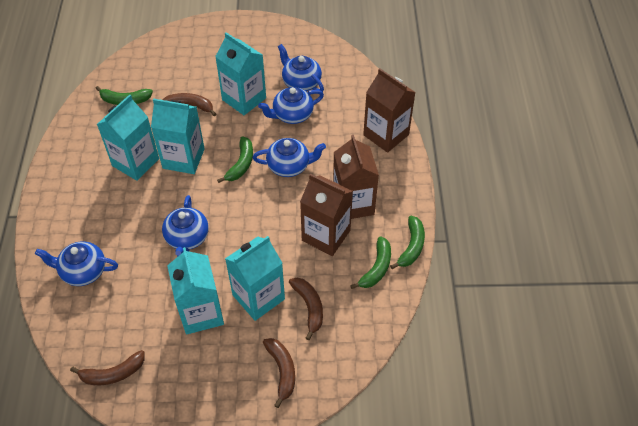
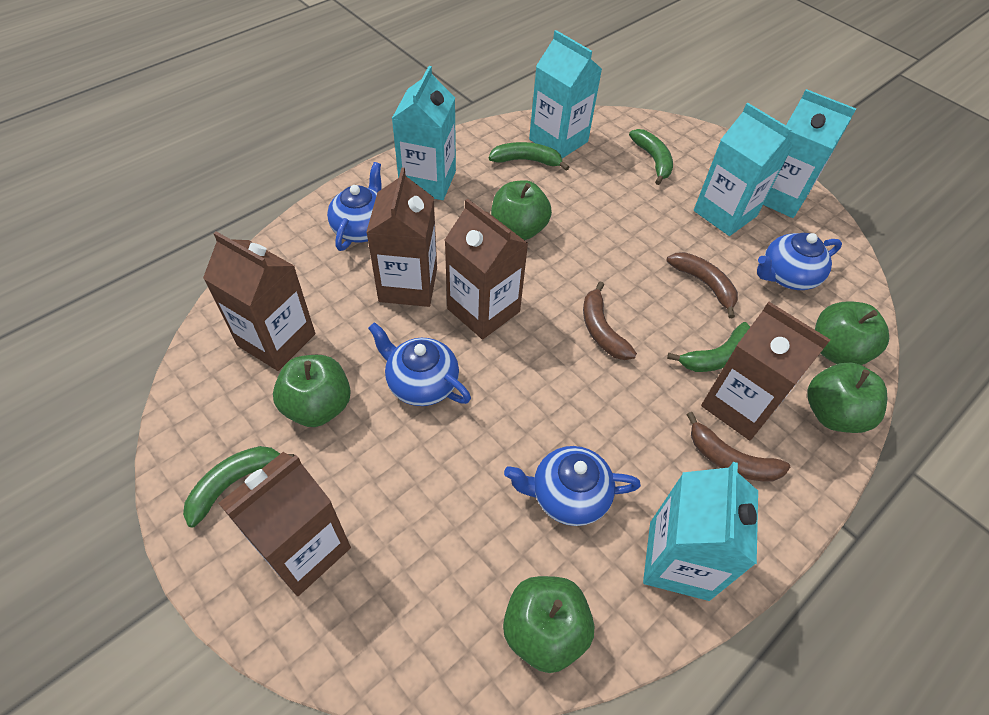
blue teapot: 5 -> 4
brown banana: 4 -> 3
brown carton: 3 -> 5
green apple: 0 -> 5

